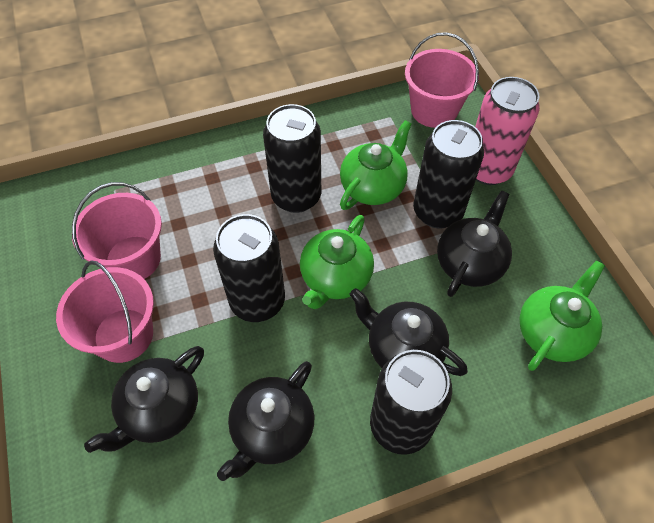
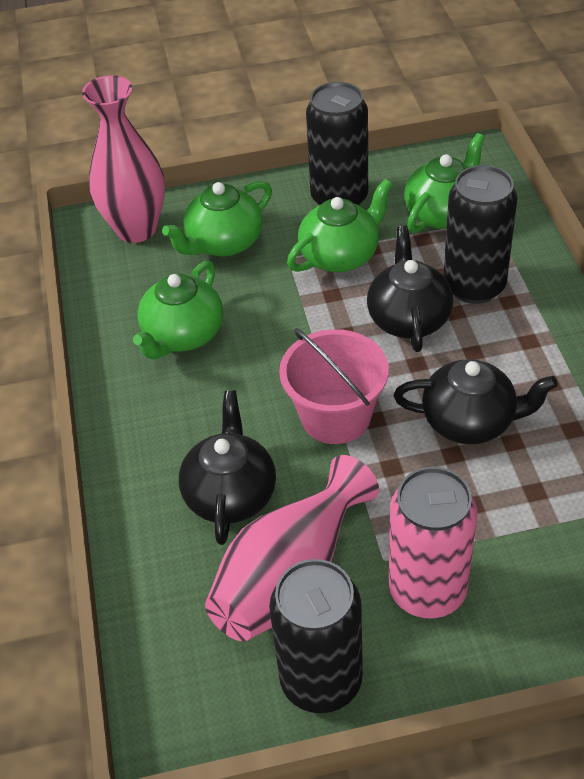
black can: 4 -> 3
black teapot: 4 -> 3
green teapot: 3 -> 4
pink bucket: 3 -> 1
pink vase: 0 -> 2

